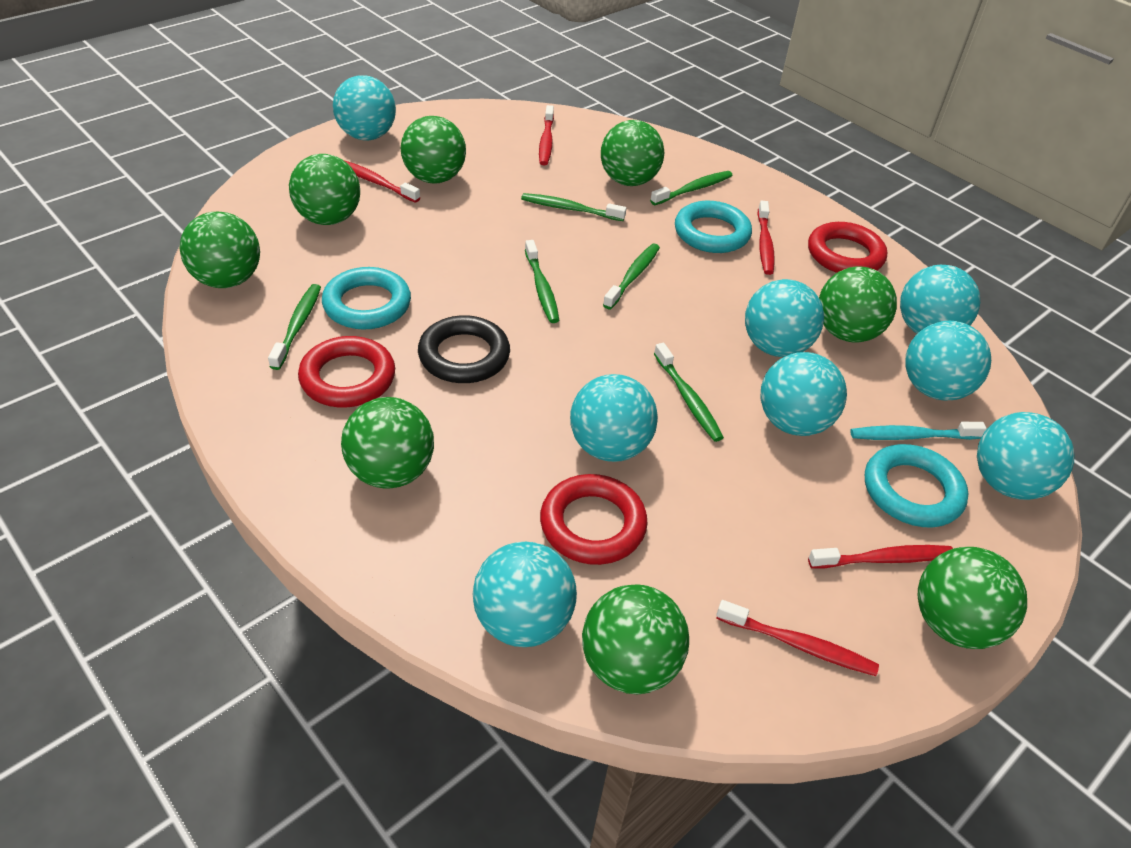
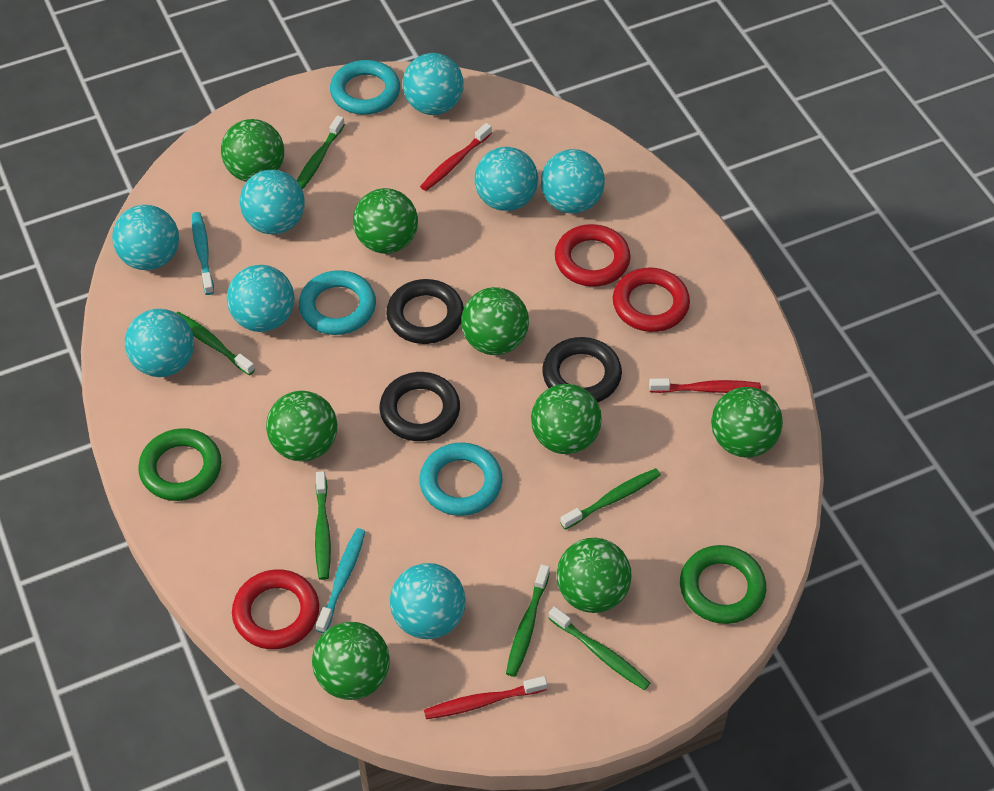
black ring: 1 -> 3
green ring: 0 -> 2
red toothbrush: 5 -> 3
turquoise toothbrush: 1 -> 2

